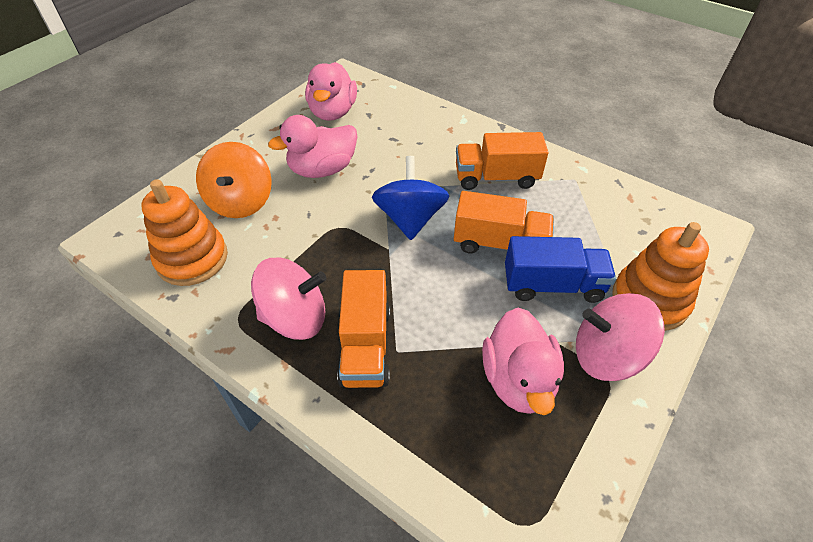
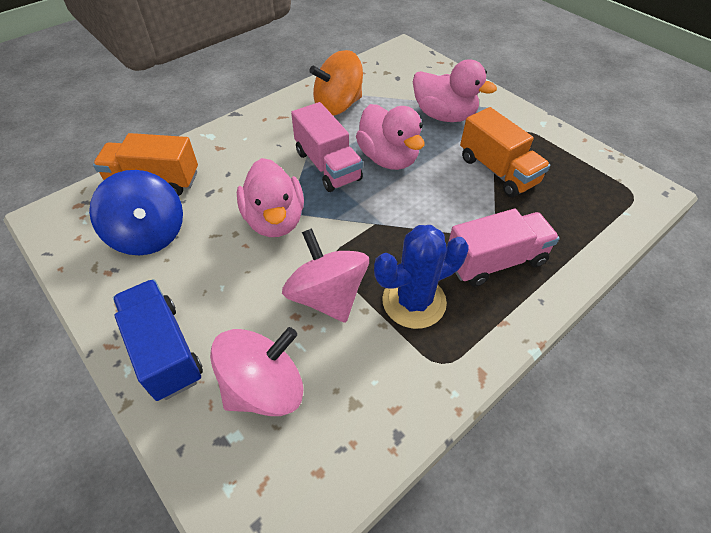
blue cactus: 0 -> 1
orange stacking toy: 2 -> 0
orange truck: 3 -> 2
pink truck: 0 -> 2

